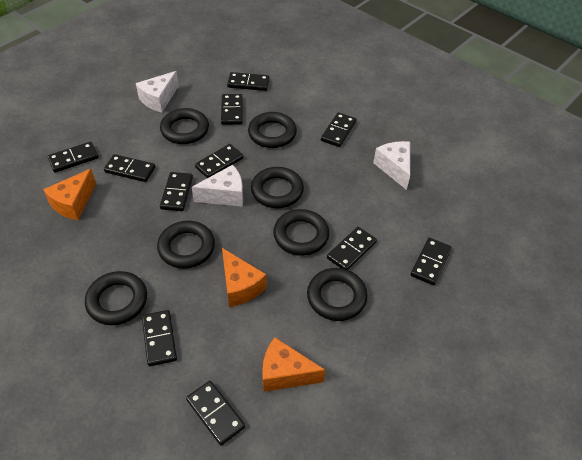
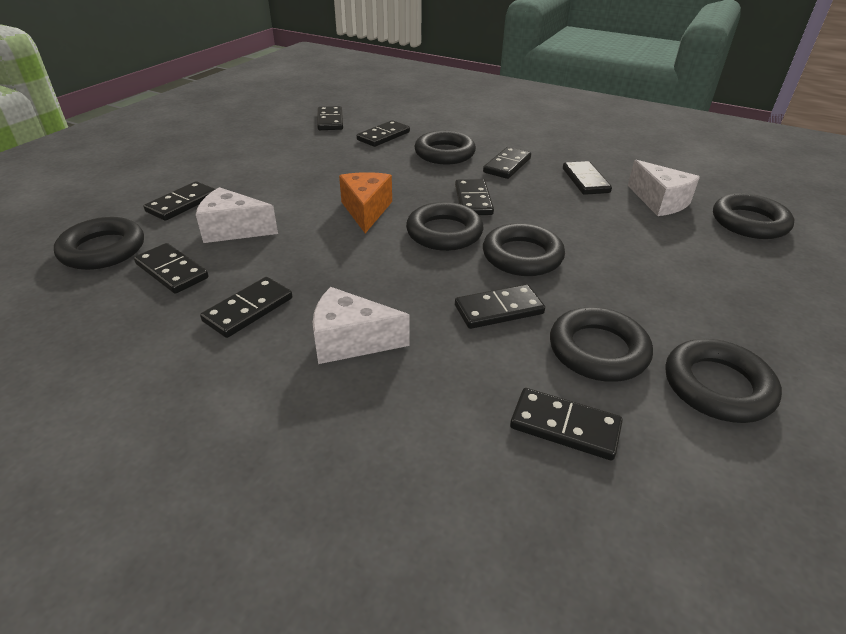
black domino: 11 -> 10
orange cheese: 3 -> 1

